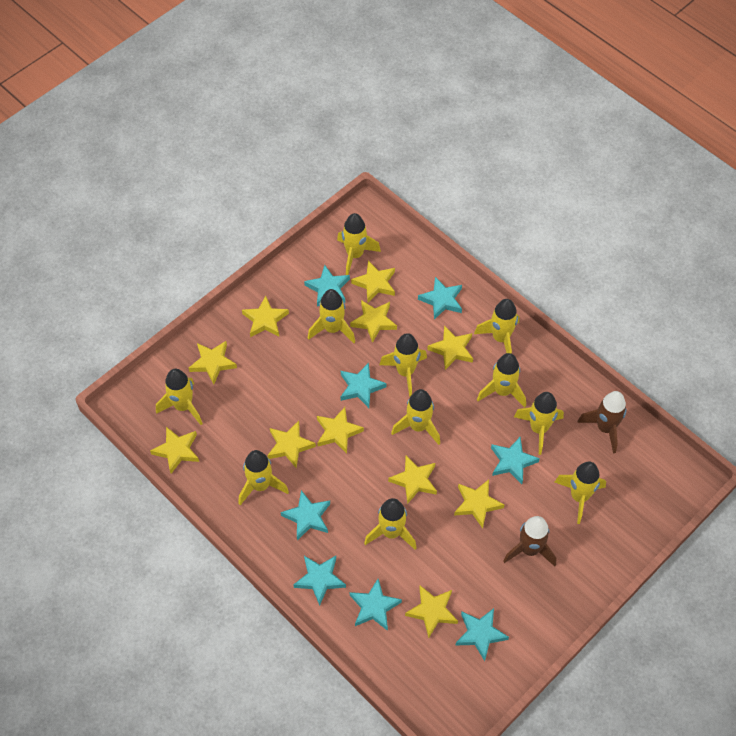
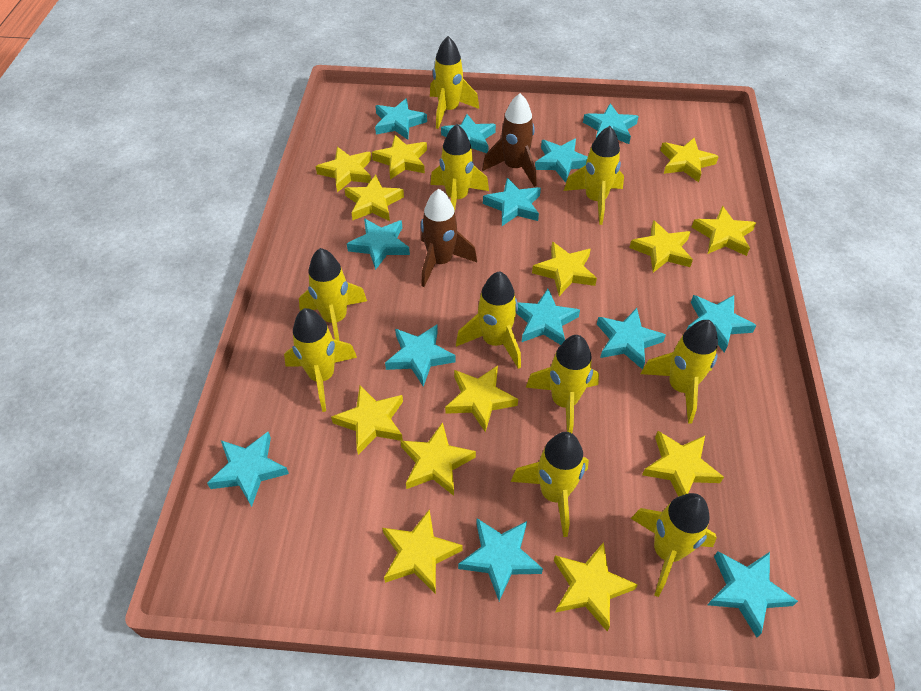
turquoise star: 8 -> 13
yellow rocket: 11 -> 10
yellow star: 11 -> 13

